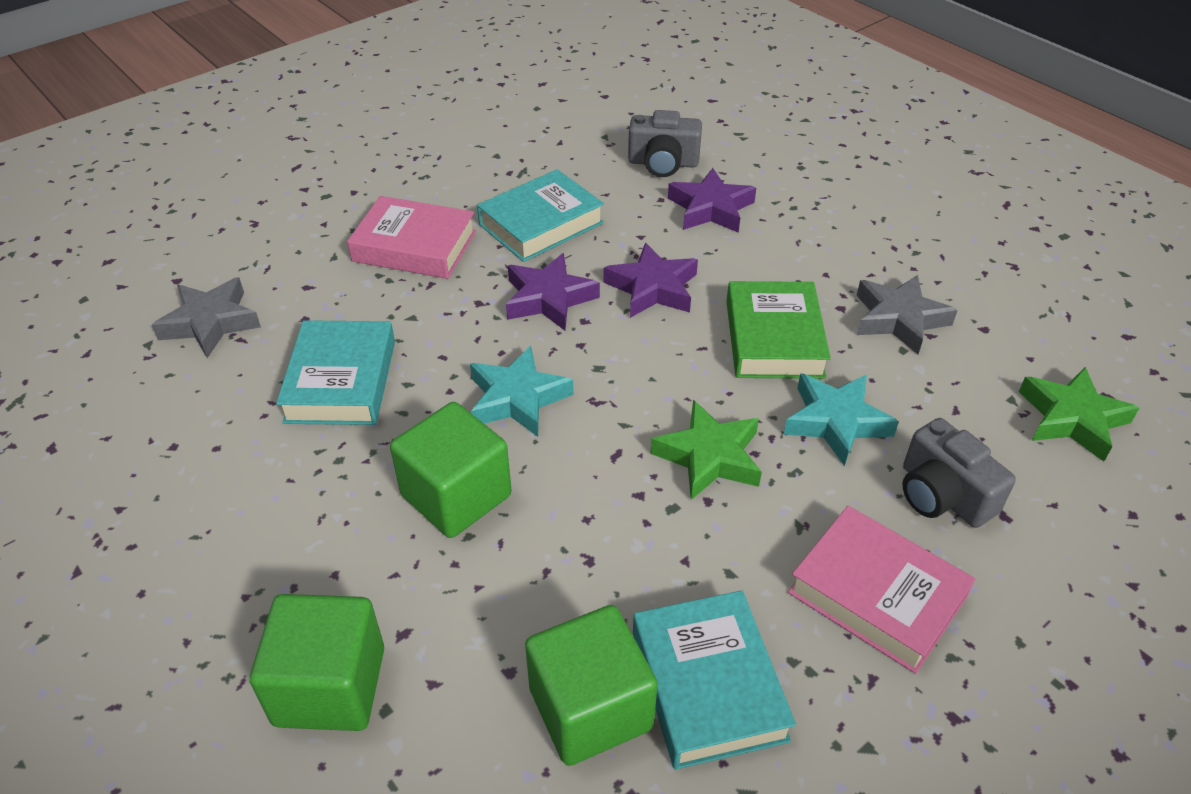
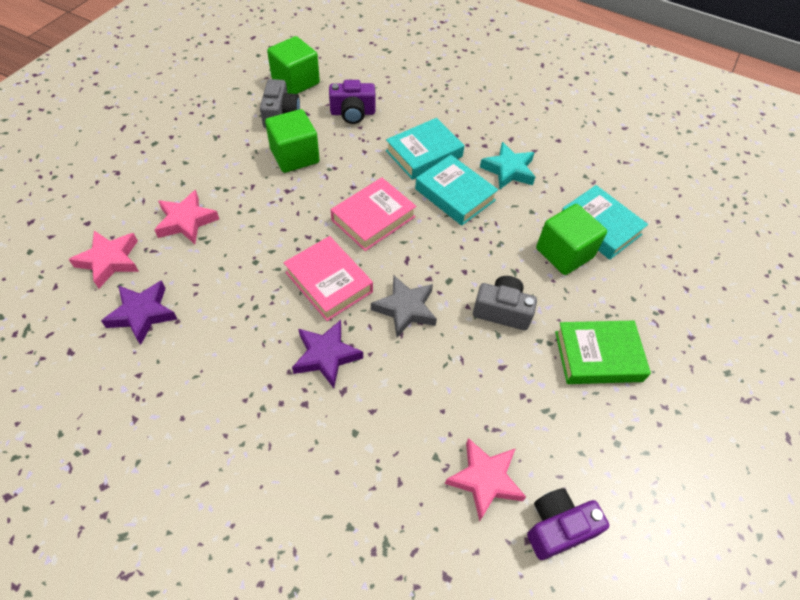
green star: 2 -> 0
grey star: 2 -> 1
pink star: 0 -> 3
purple camera: 0 -> 2
purple star: 3 -> 2
turquoise star: 2 -> 1

